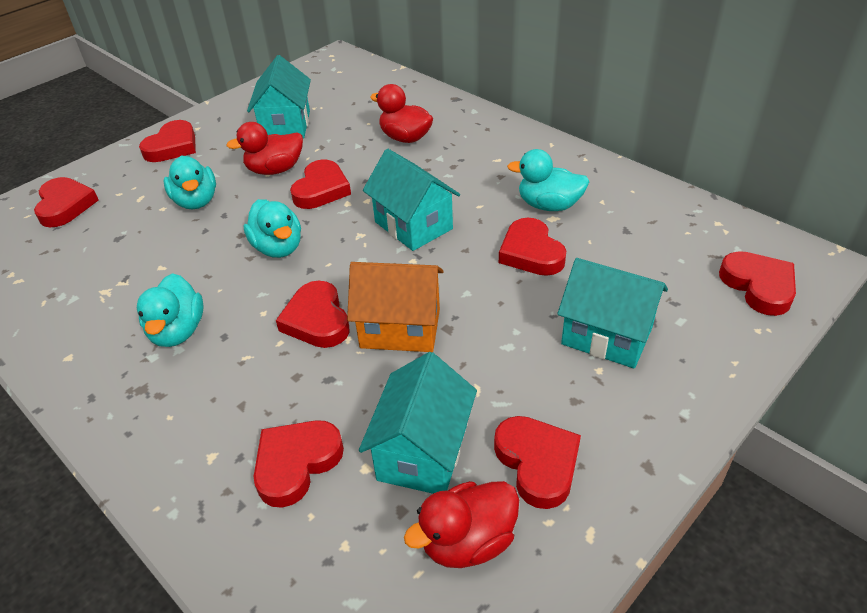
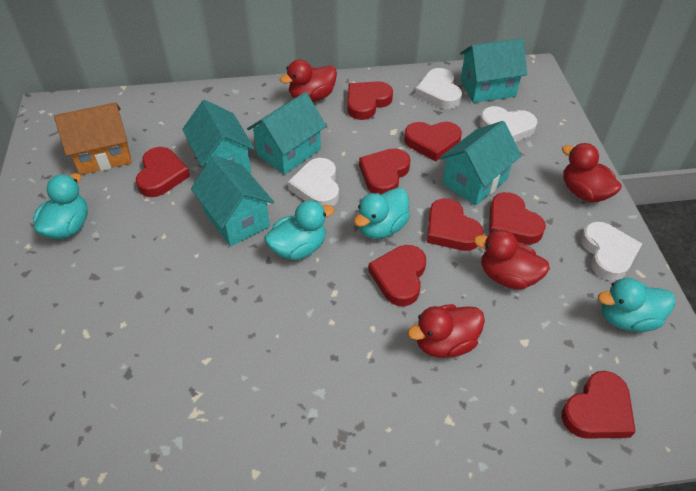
red duck: 3 -> 4
turquoise house: 4 -> 5
white heart: 0 -> 4

